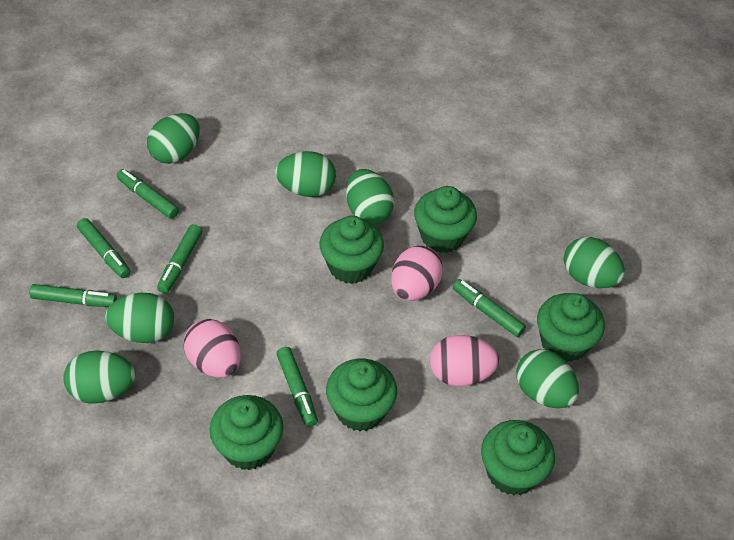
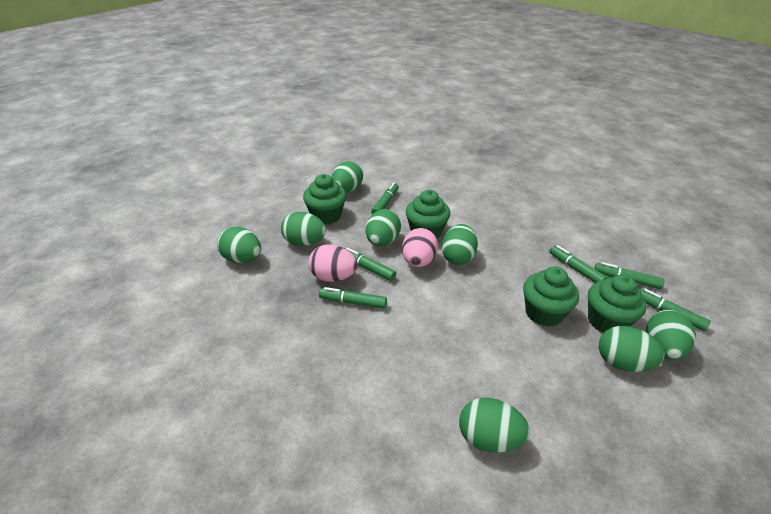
green cupcake: 6 -> 4
green egg: 7 -> 8
pink egg: 3 -> 2

